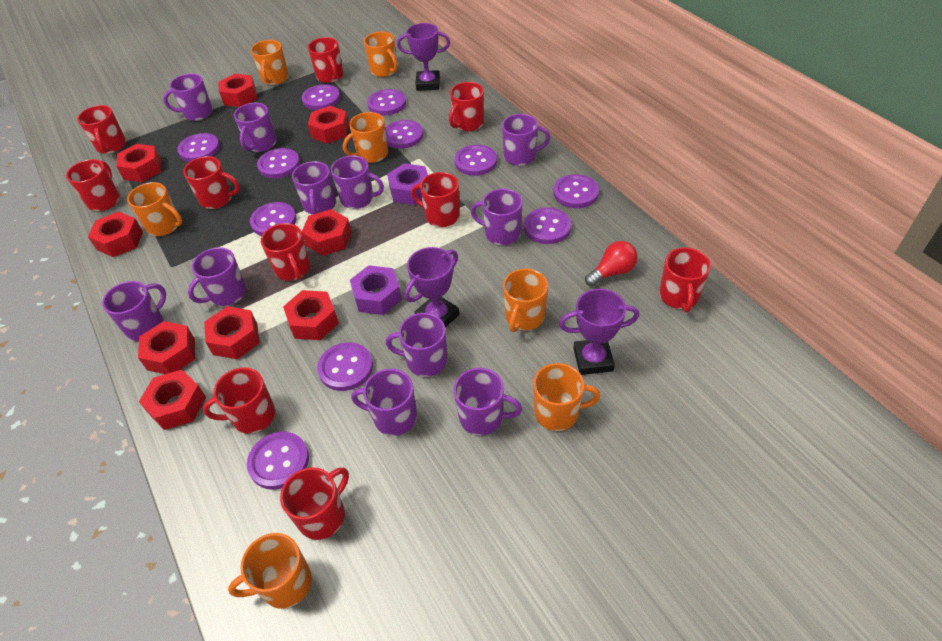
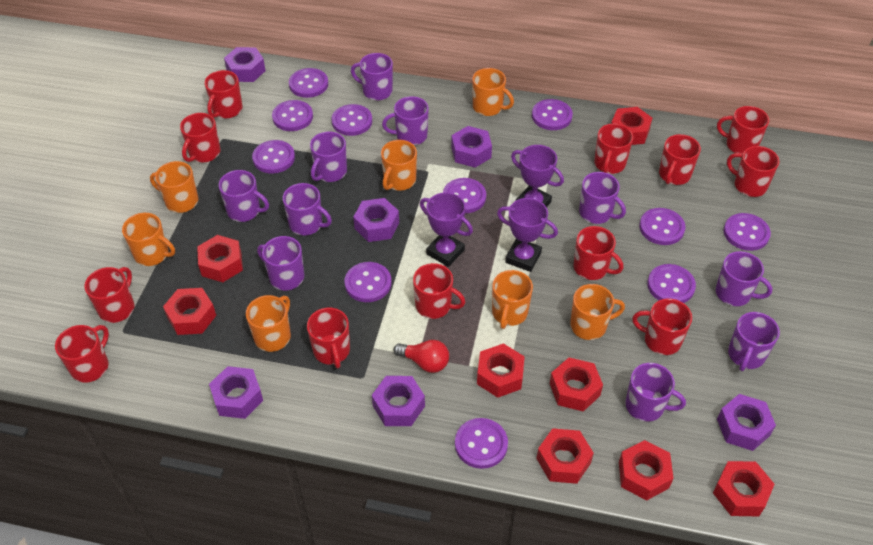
purple mug: 11 -> 10
purple nut: 2 -> 6
red mug: 10 -> 12
red nut: 9 -> 8

